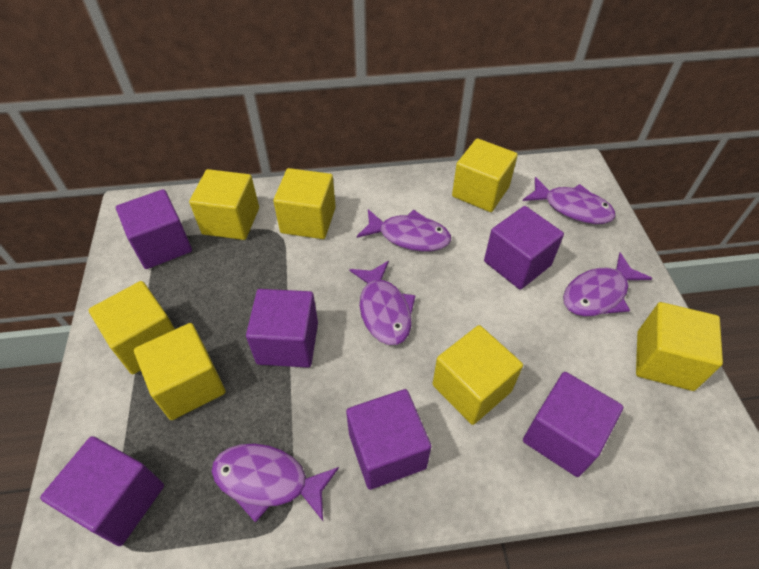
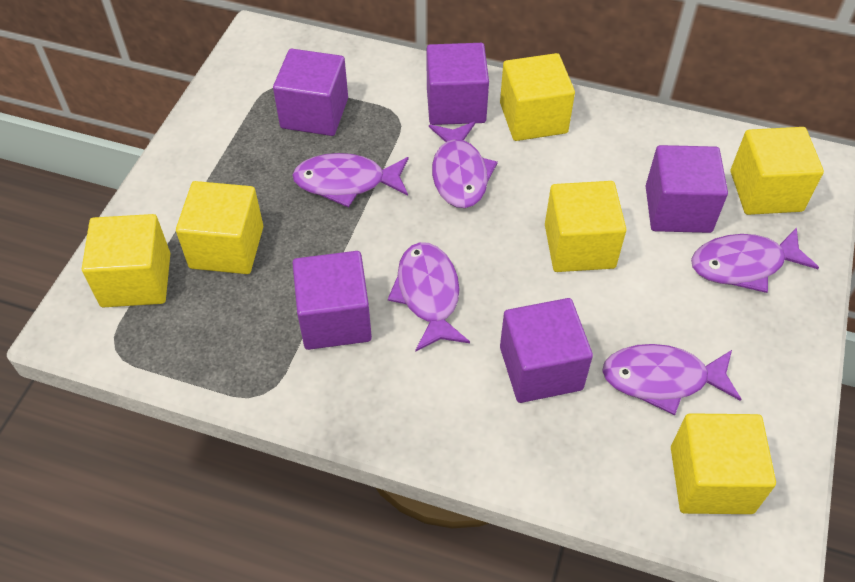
purple cube: 6 -> 5
yellow cube: 7 -> 6

